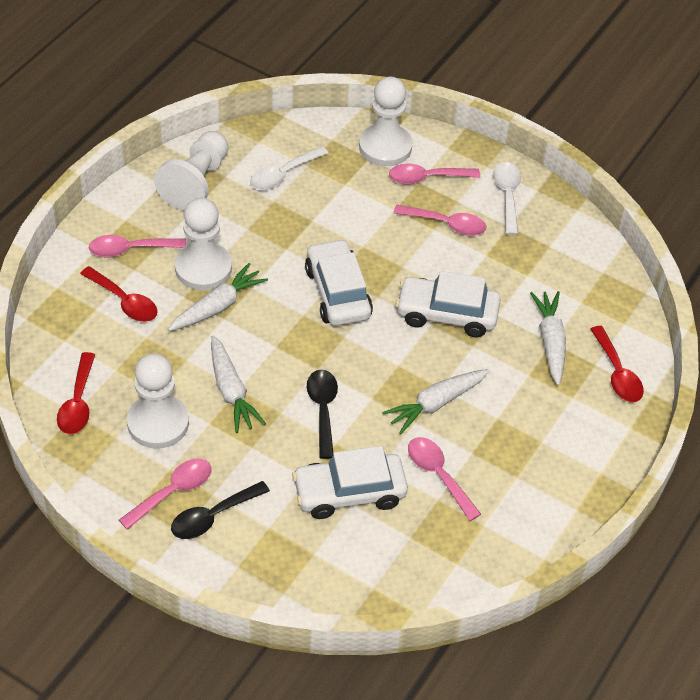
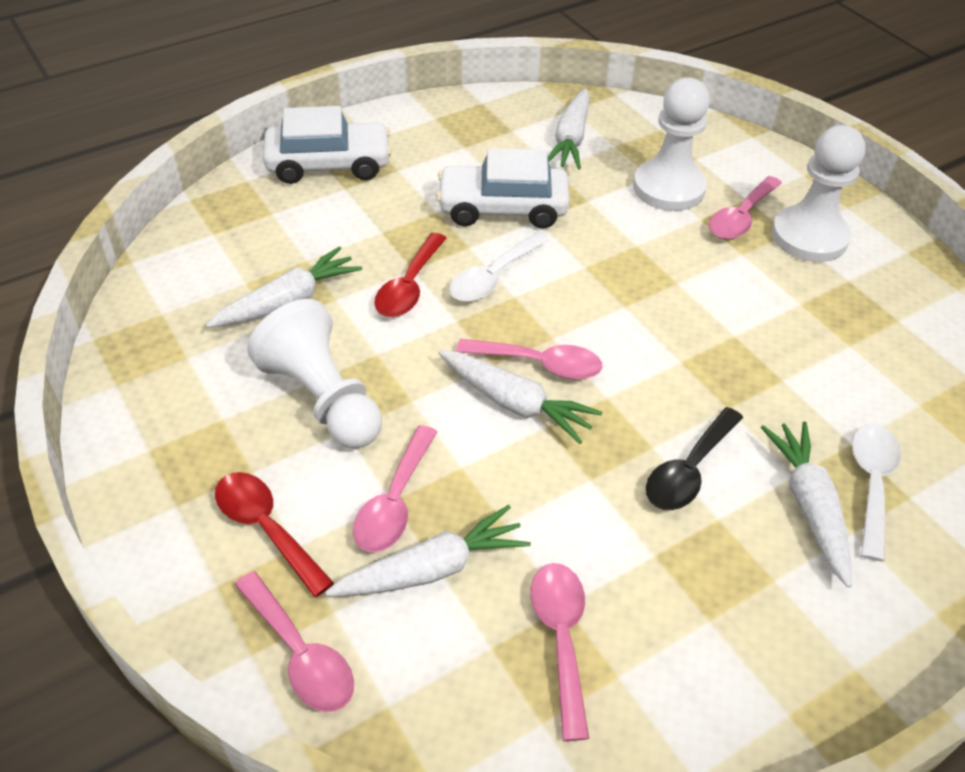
black spoon: 2 -> 1
red spoon: 3 -> 2
white car: 3 -> 2
white carrot: 4 -> 5
white pawn: 4 -> 3

